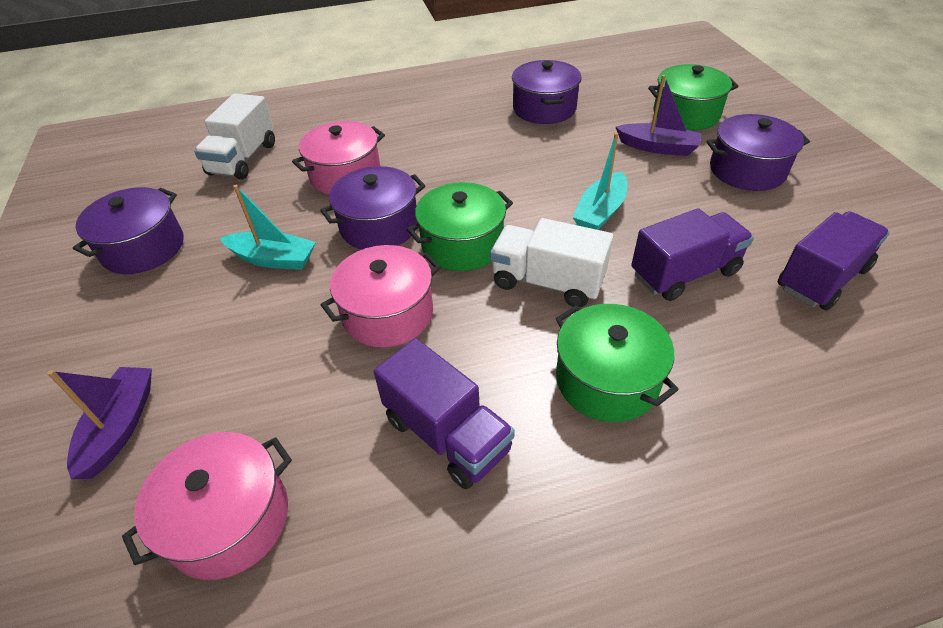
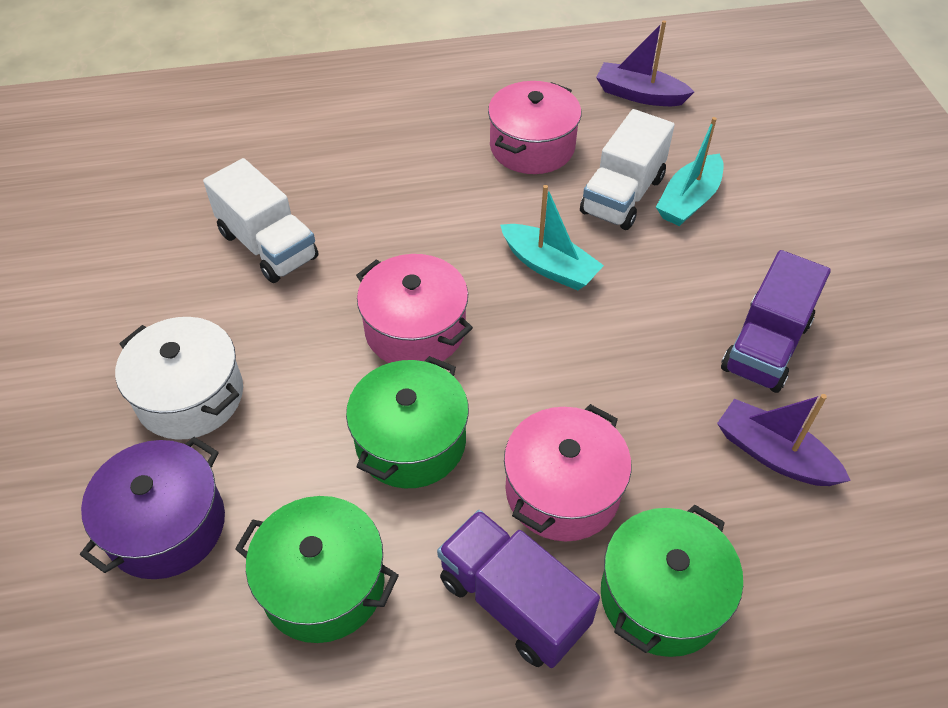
purple pot: 4 -> 1
purple truck: 3 -> 2
white pot: 0 -> 1

